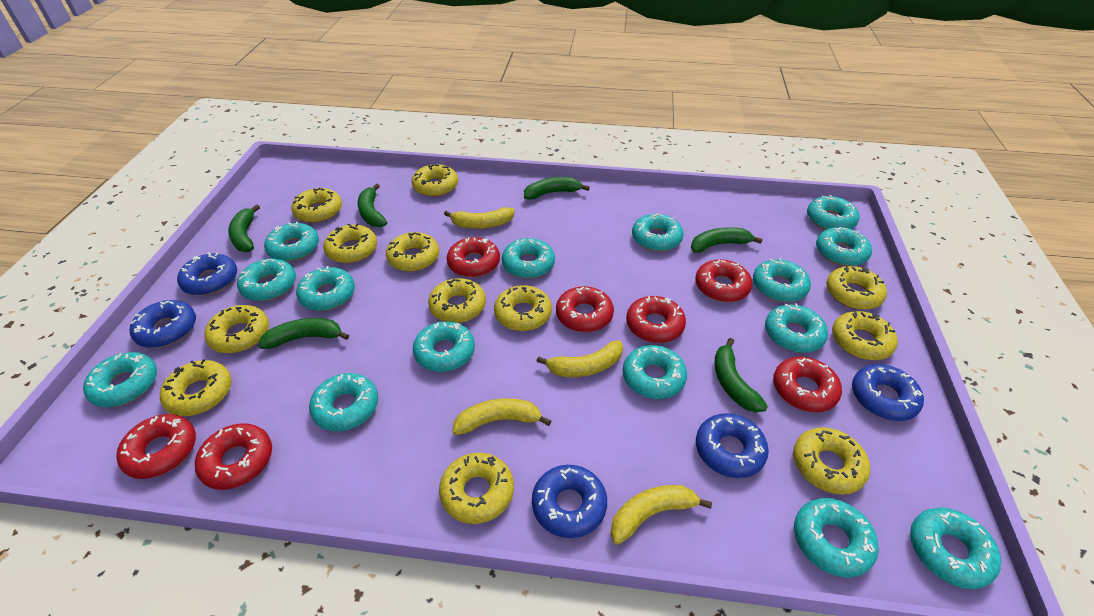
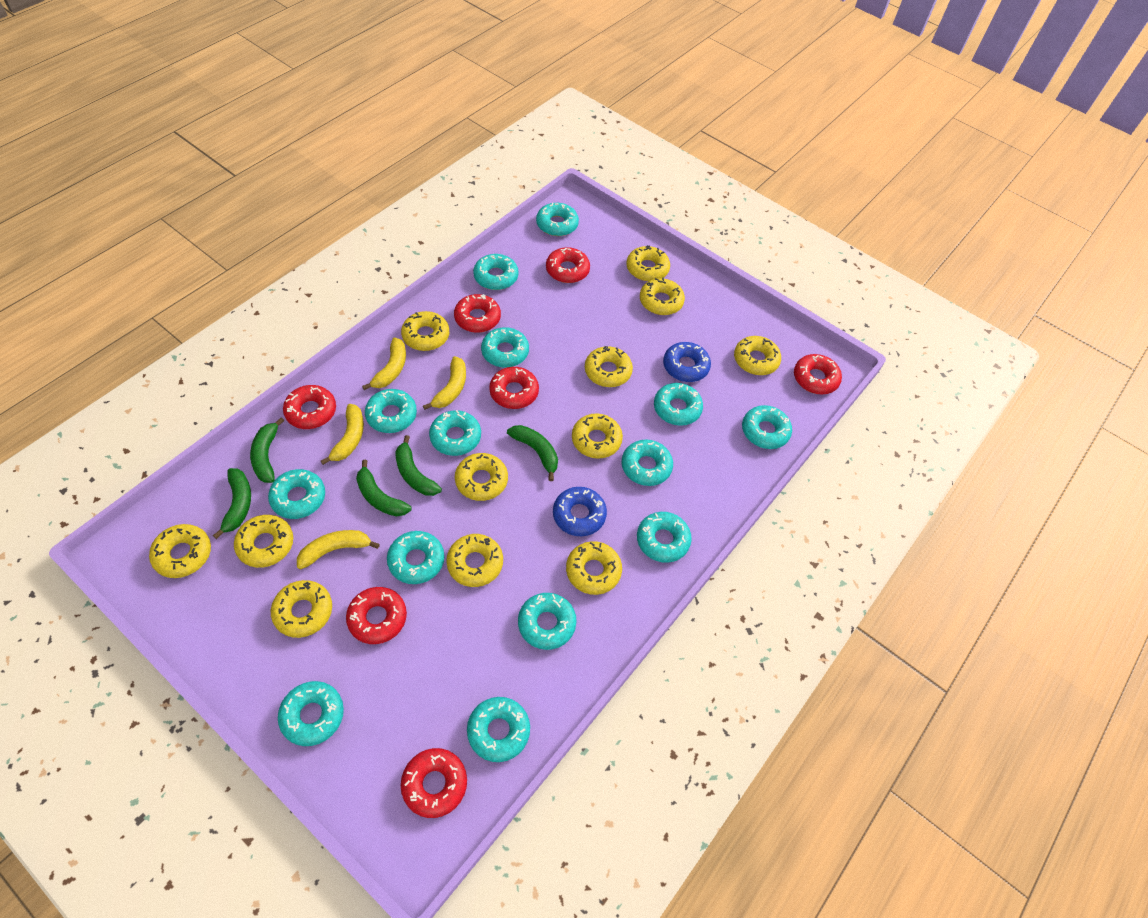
blue donut: 5 -> 2
green banana: 6 -> 5
turquoise donut: 15 -> 14

